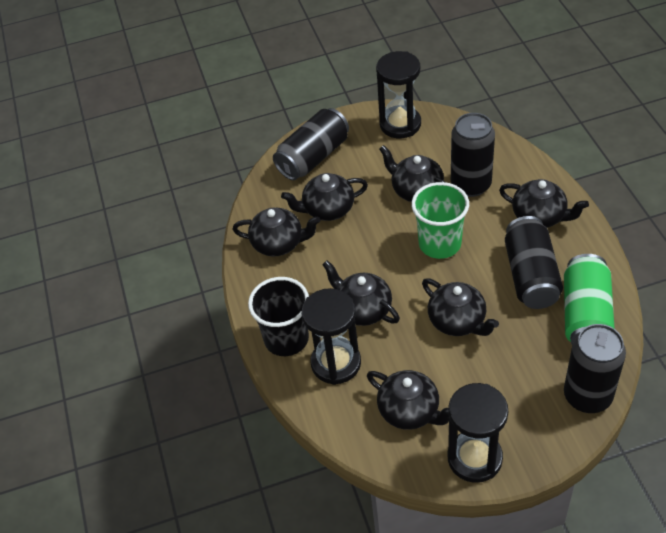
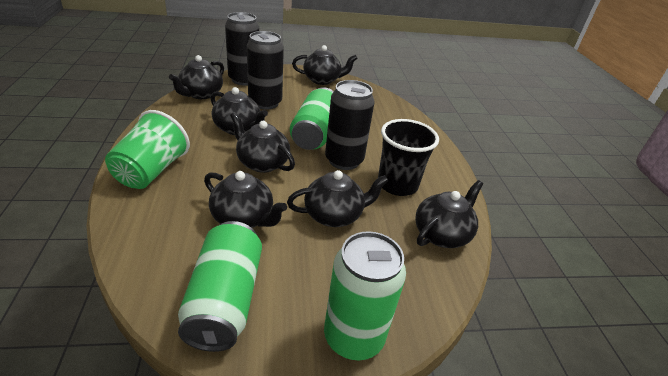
black can: 4 -> 3
black hourglass: 3 -> 0
green can: 1 -> 3

